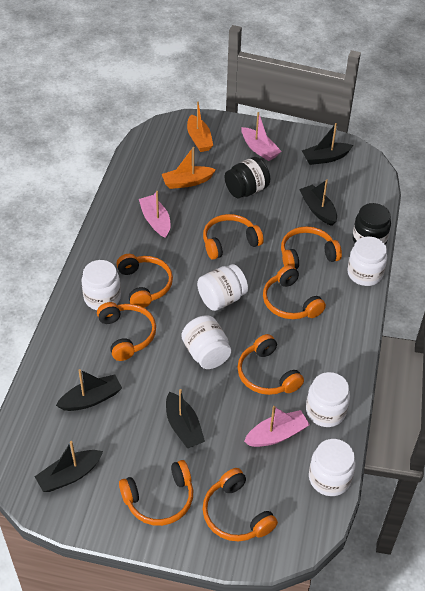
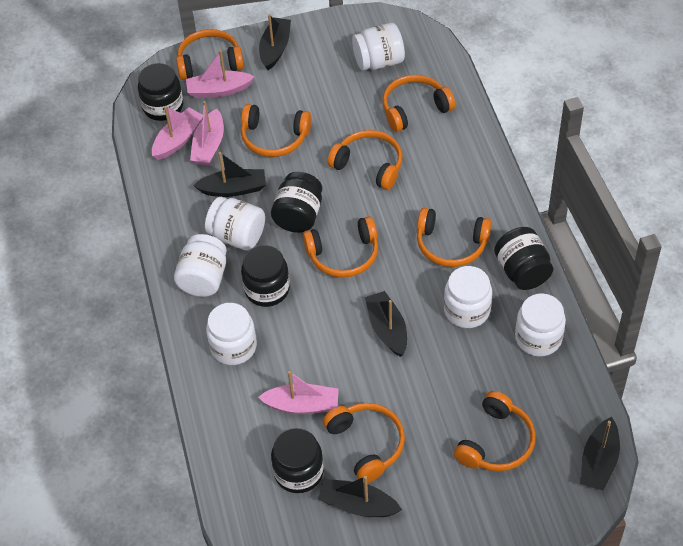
black jar: 2 -> 5
orange boat: 2 -> 0
pink boat: 3 -> 4

